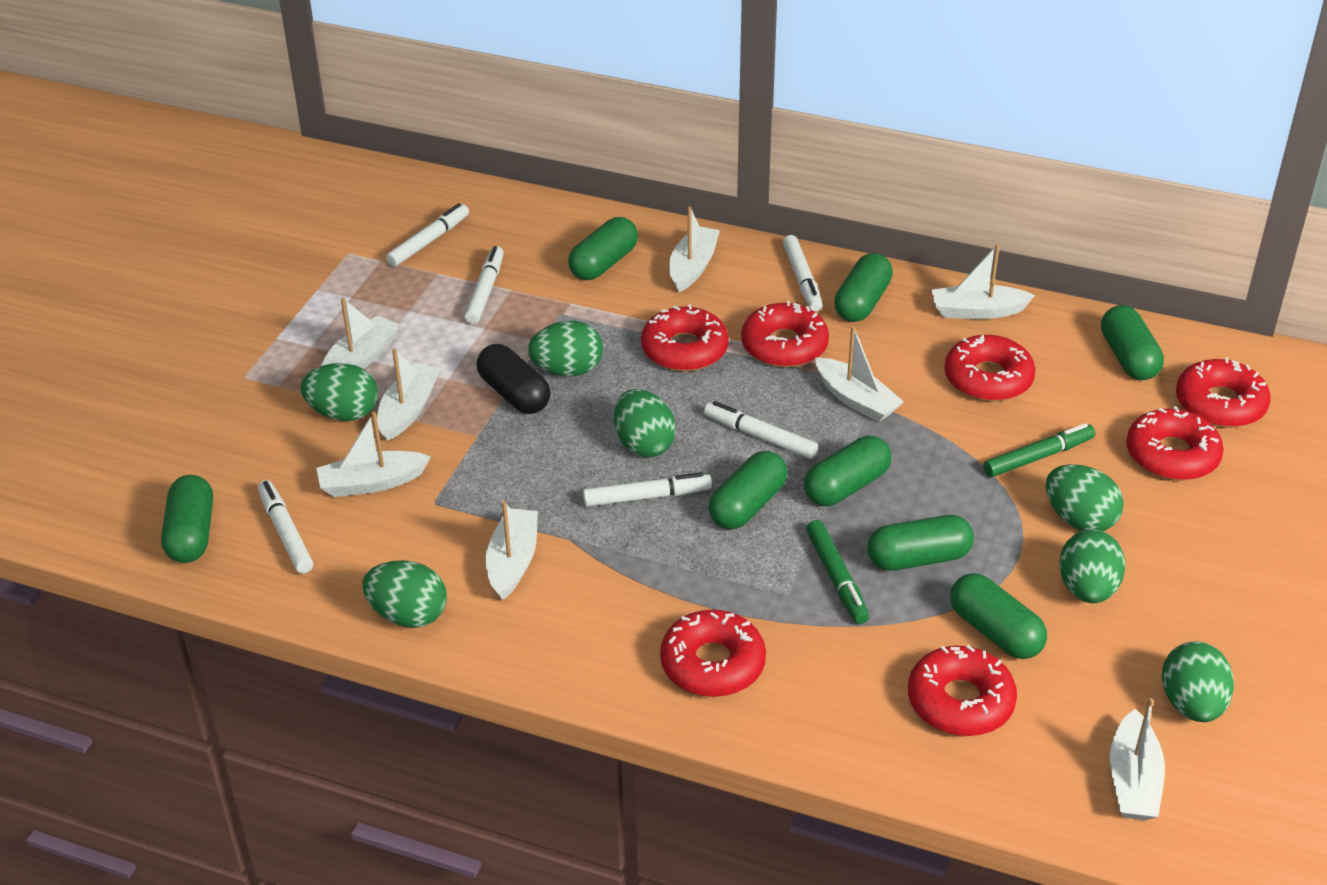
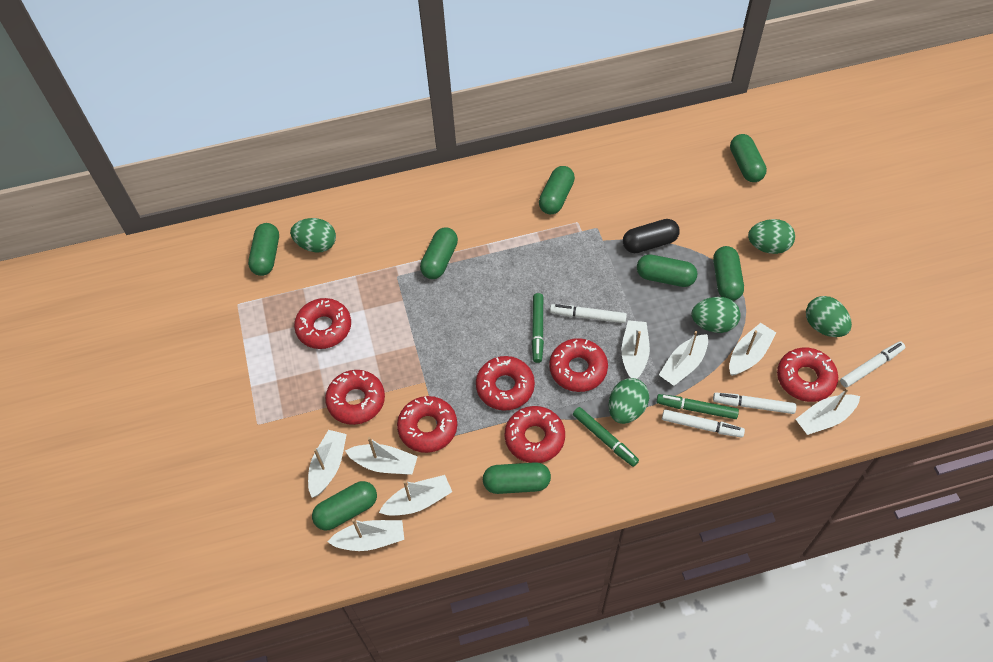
green egg: 7 -> 5
green marker: 2 -> 3
white marker: 6 -> 4

